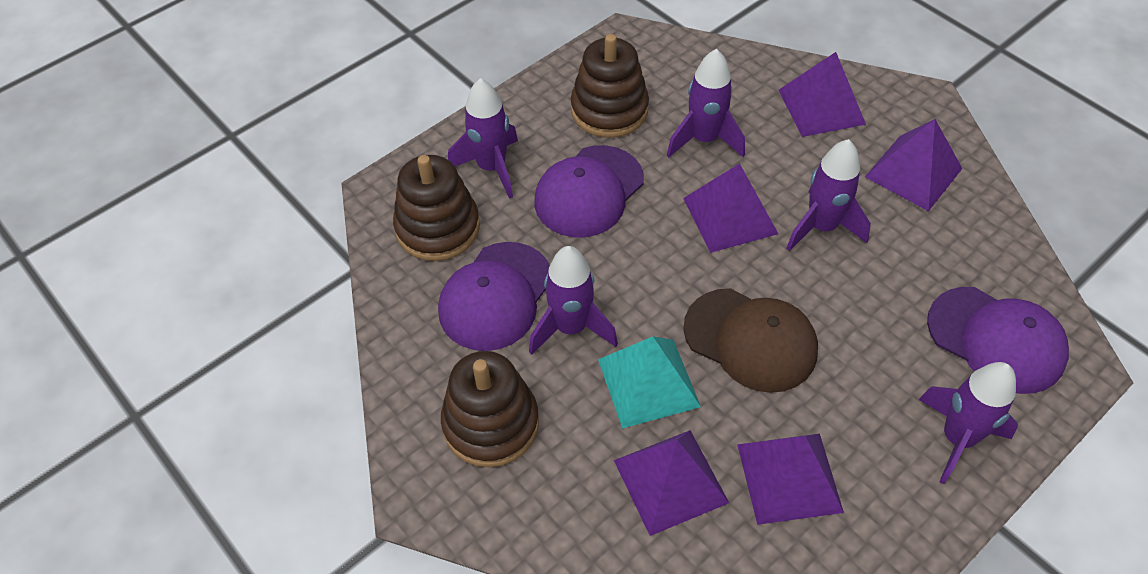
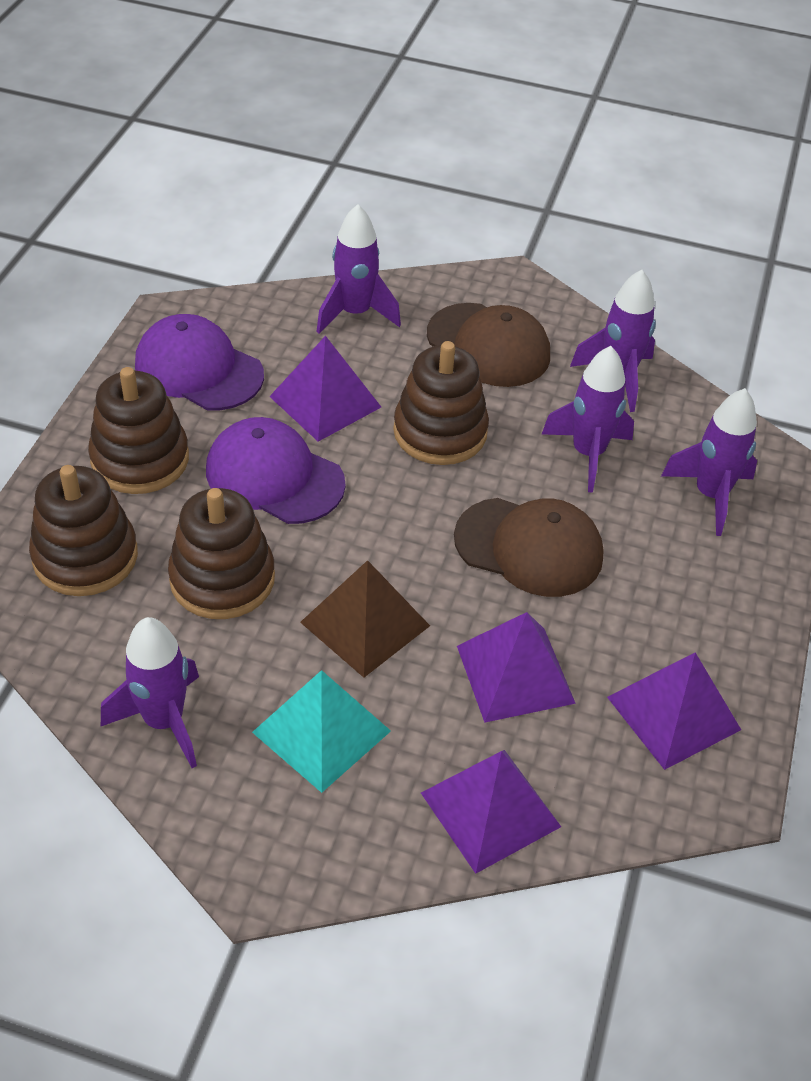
brown cap: 1 -> 2
brown pyramid: 0 -> 1
brown stacking toy: 3 -> 4
purple cap: 3 -> 2
purple pyramid: 5 -> 4

